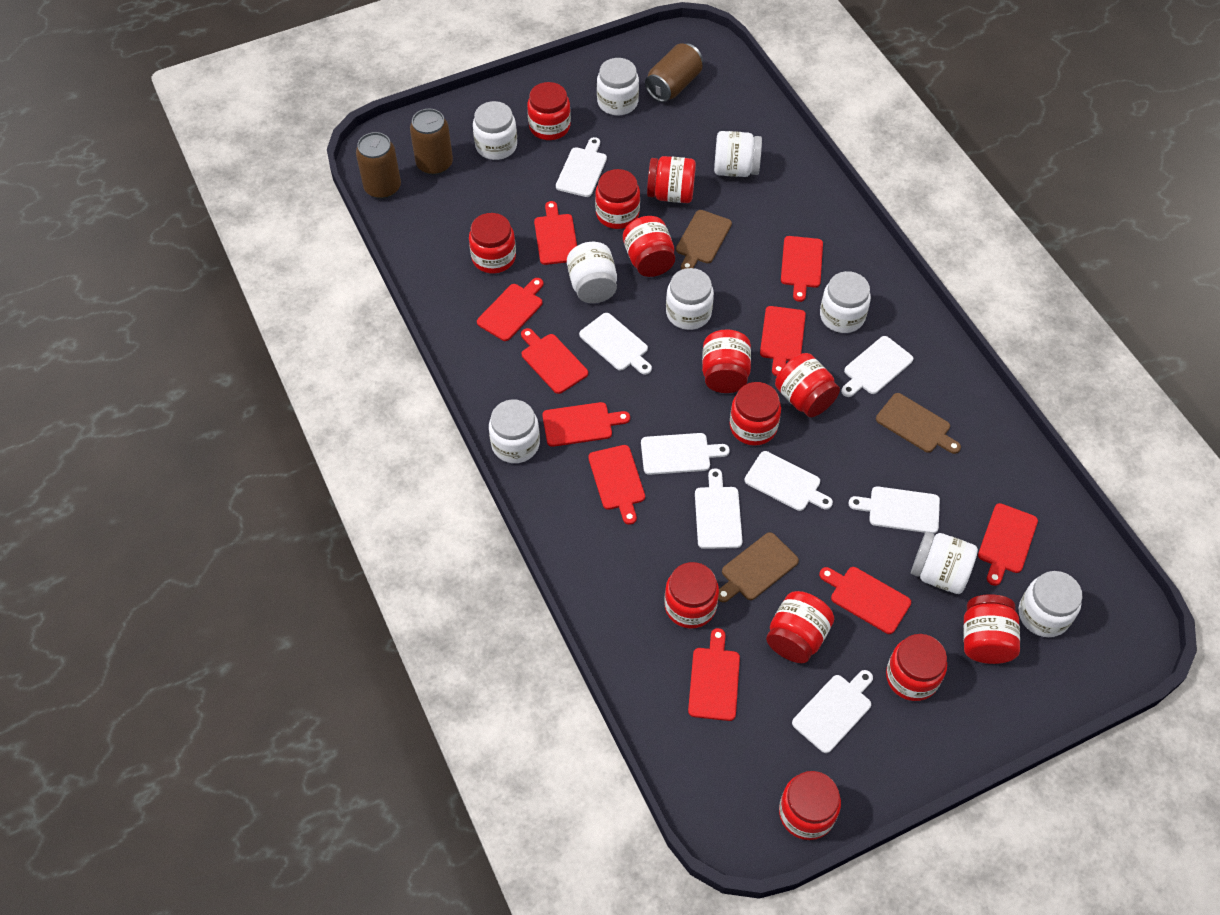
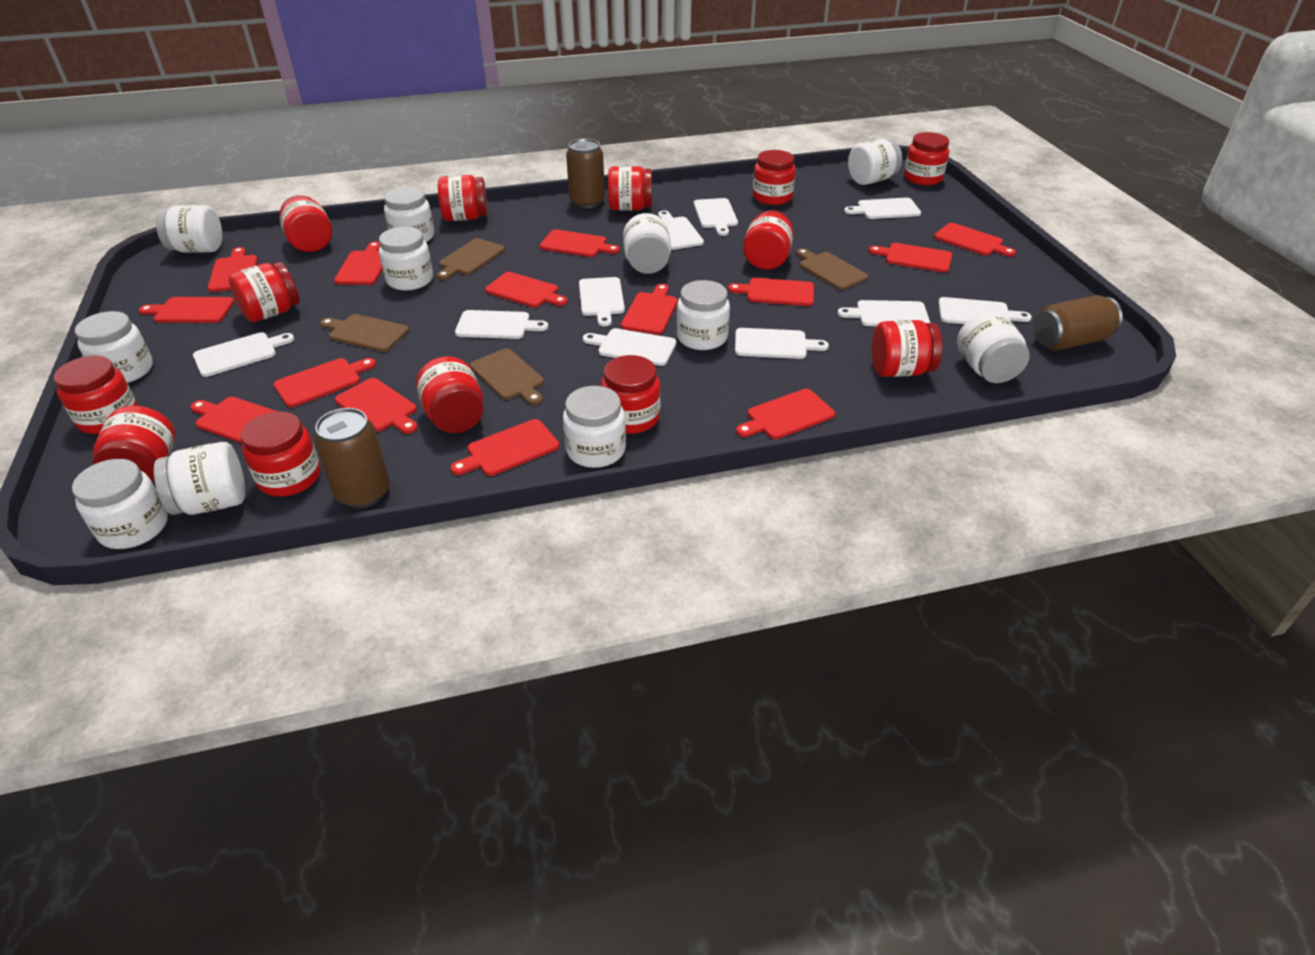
brown cutting board: 3 -> 4
red cutting board: 10 -> 14
white cutting board: 8 -> 10
white jar: 9 -> 11

